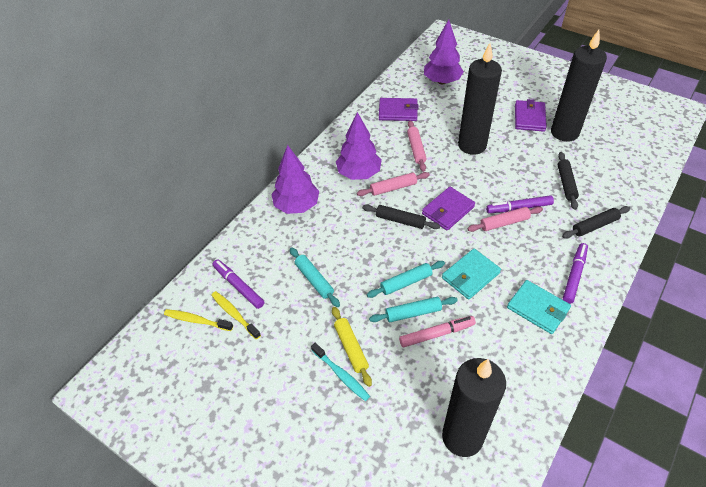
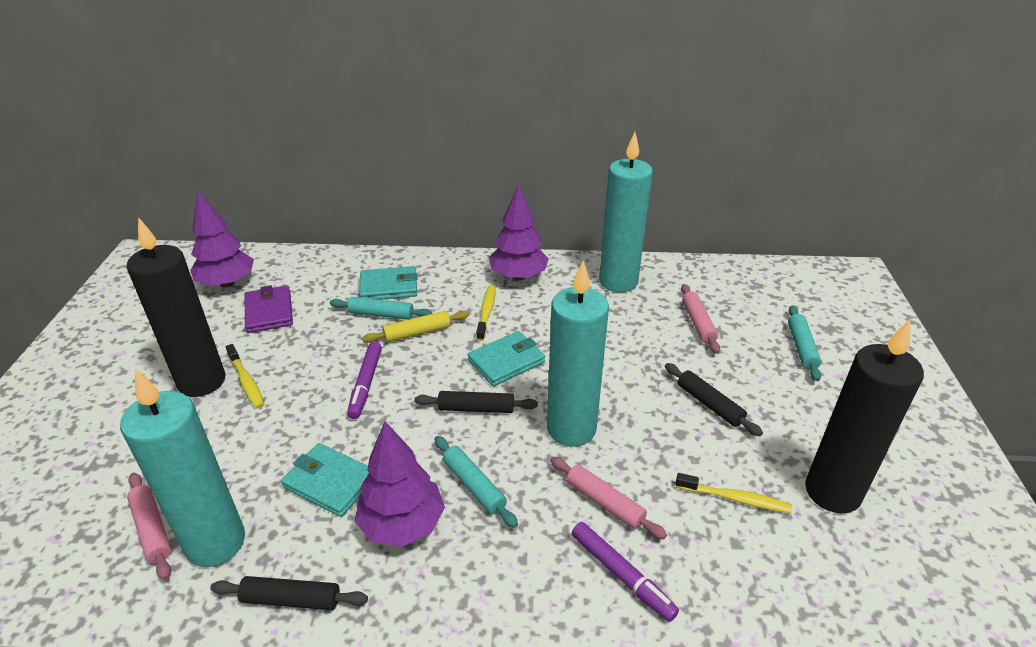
black candle: 3 -> 2
pink marker: 1 -> 0
purple marker: 3 -> 2
purple wallet: 3 -> 1
turquoise candle: 0 -> 3
turquoise toothbrush: 1 -> 0
turquoise wallet: 2 -> 3
yellow toothbrush: 2 -> 3

